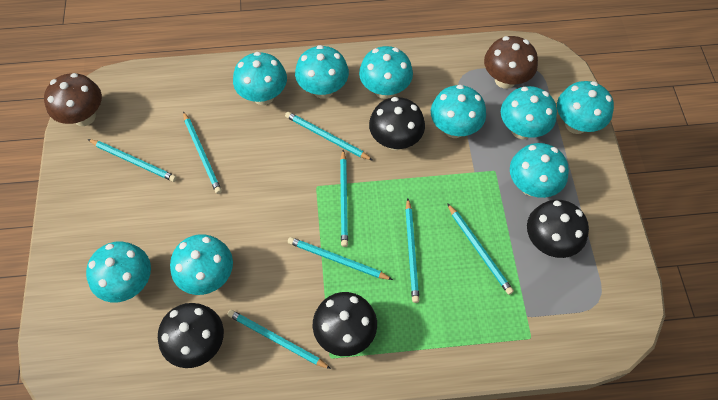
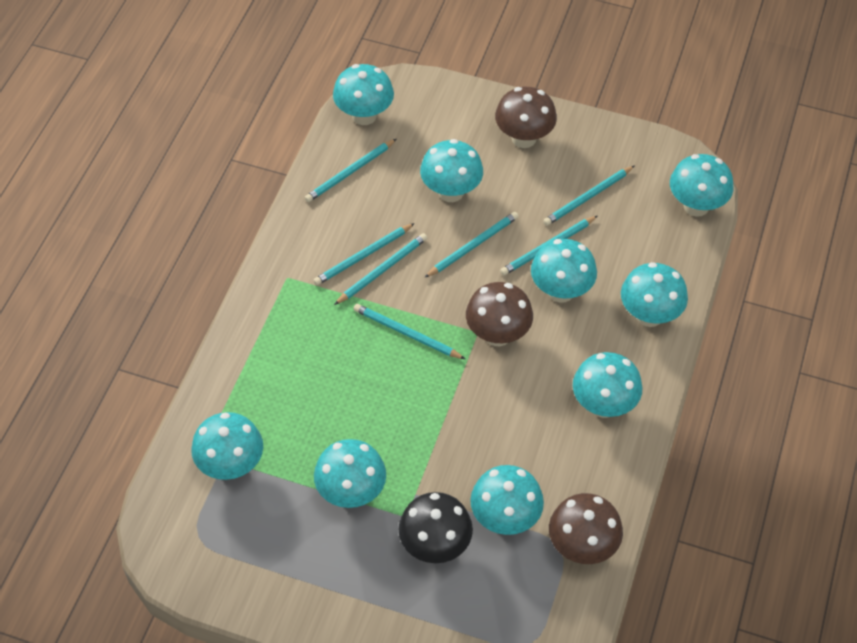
black mushroom: 4 -> 1
brown mushroom: 2 -> 3
turquoise pencil: 8 -> 7

